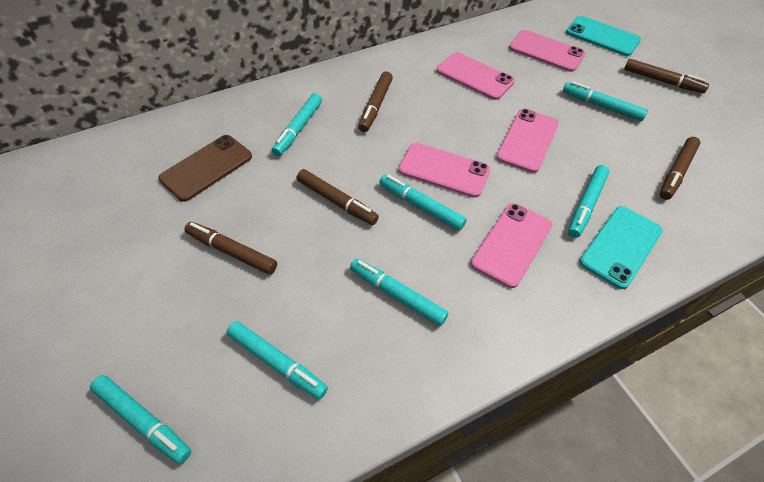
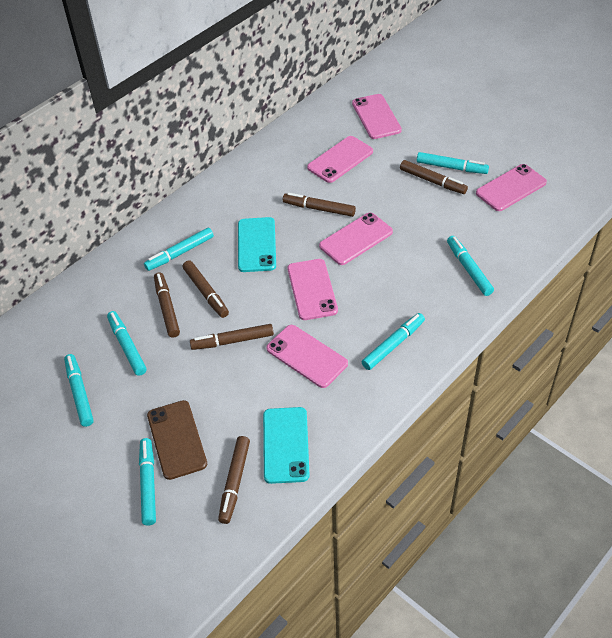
brown marker: 5 -> 6
pink phone: 5 -> 6

